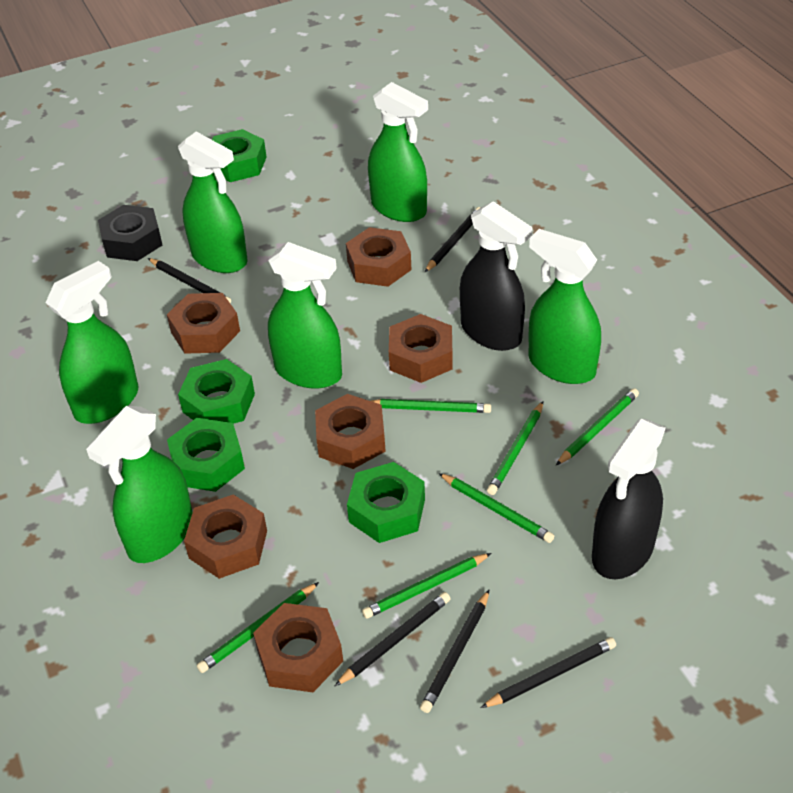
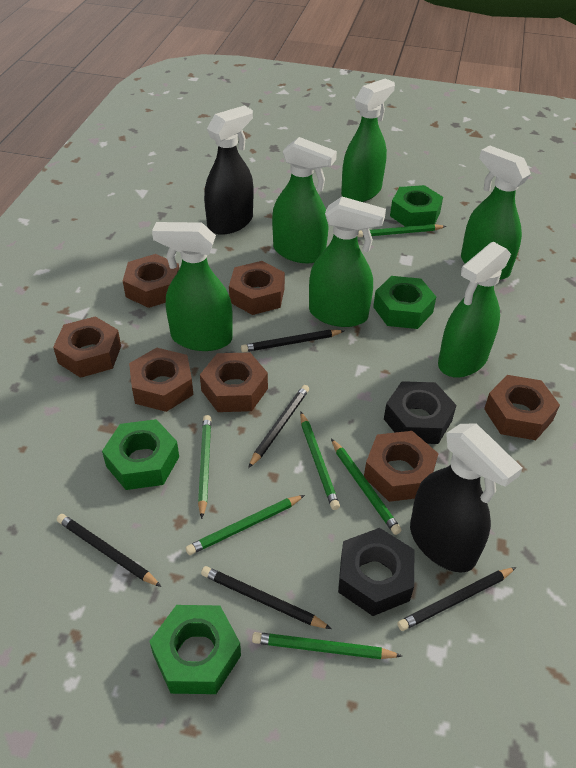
black nut: 1 -> 2
brown nut: 6 -> 7

